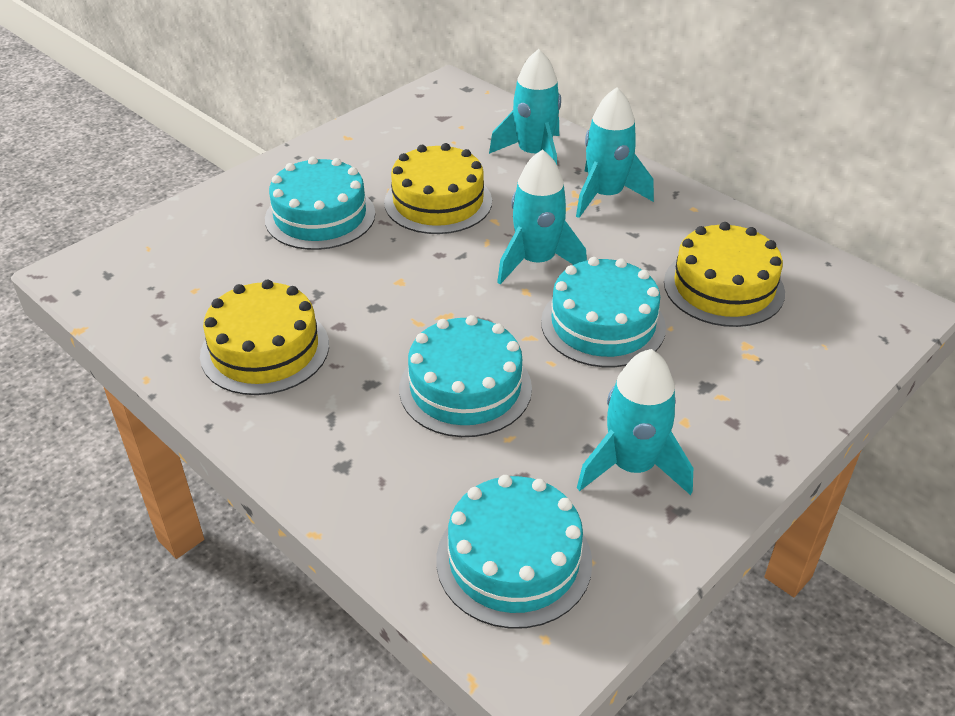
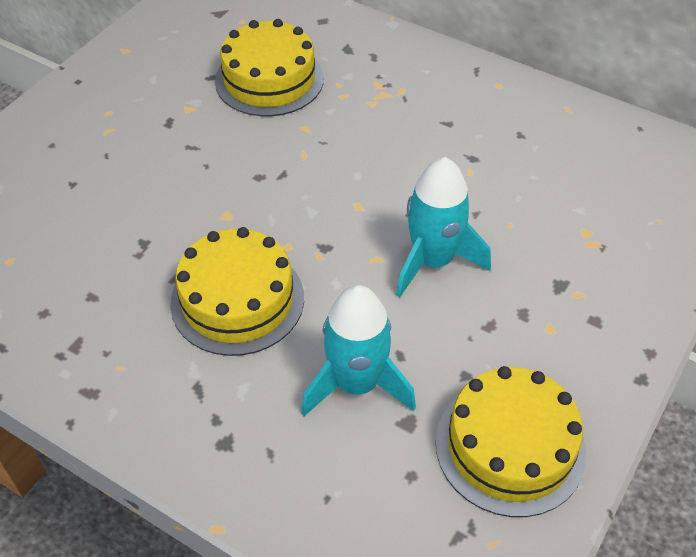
turquoise cake: 4 -> 0
turquoise rocket: 4 -> 2

